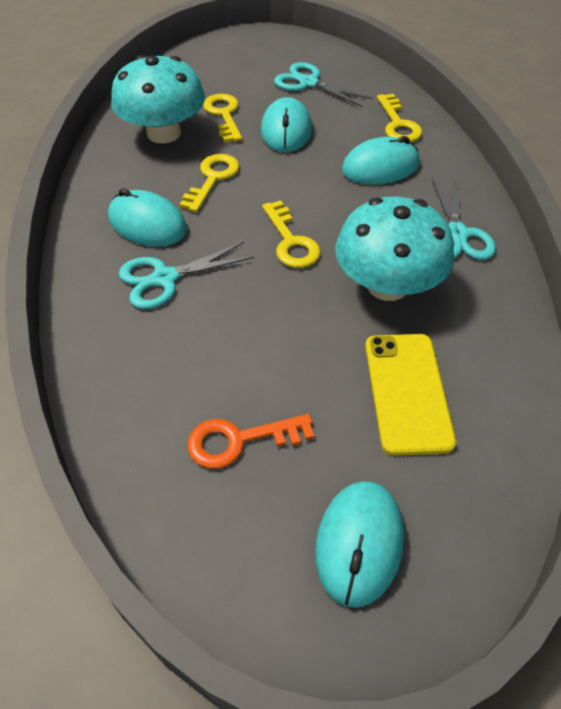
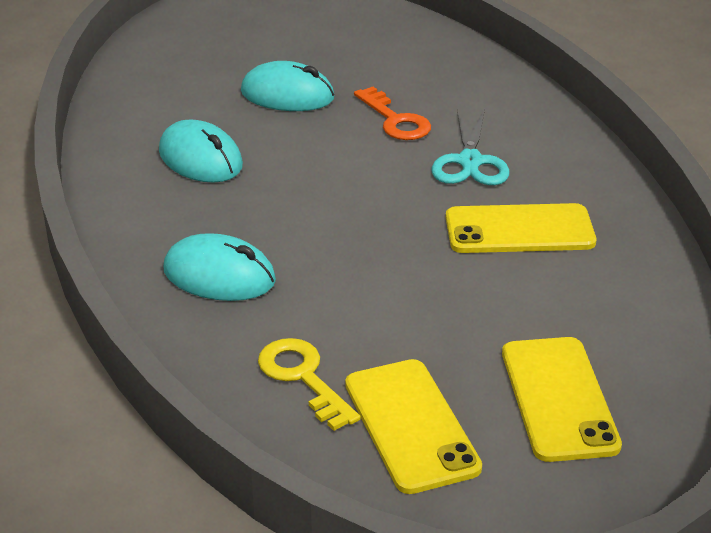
turquoise mouse: 4 -> 3
turquoise mushroom: 2 -> 0
turquoise scissors: 3 -> 1
yellow key: 4 -> 1
yellow phone: 1 -> 3

